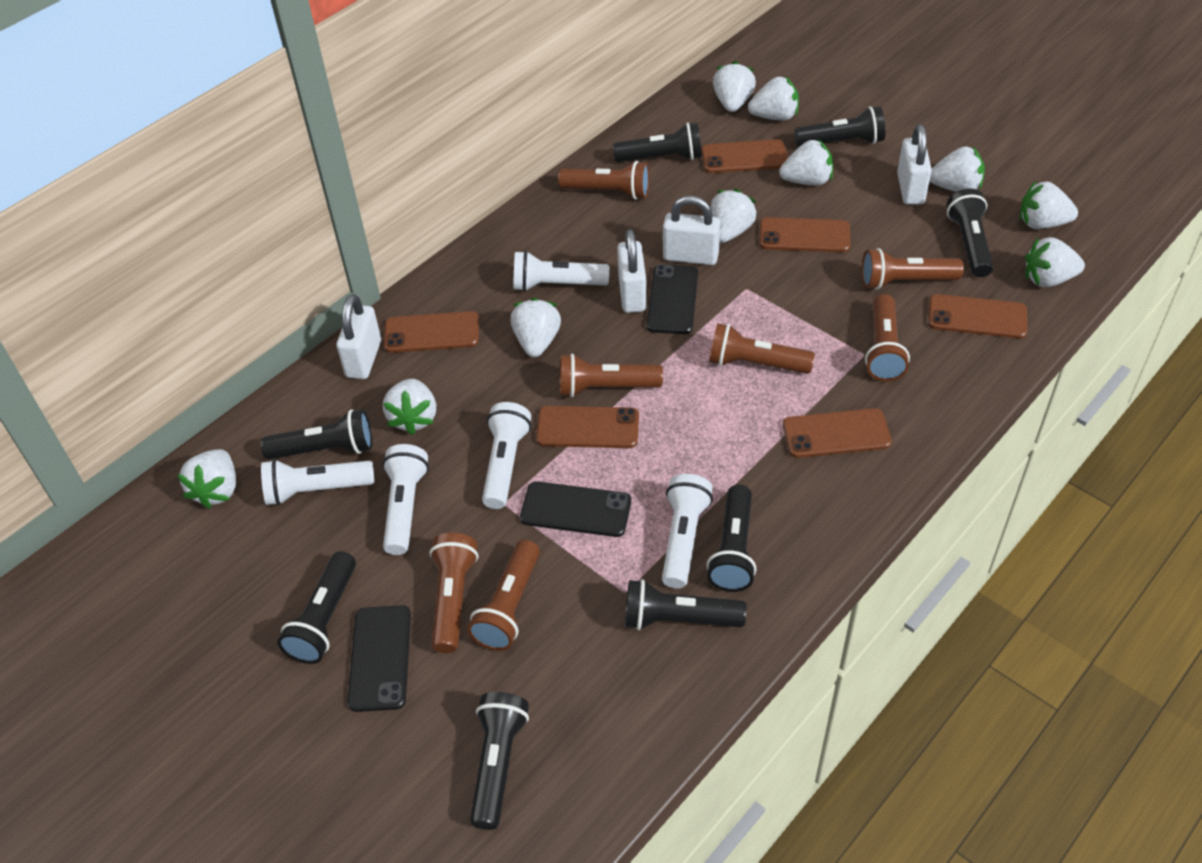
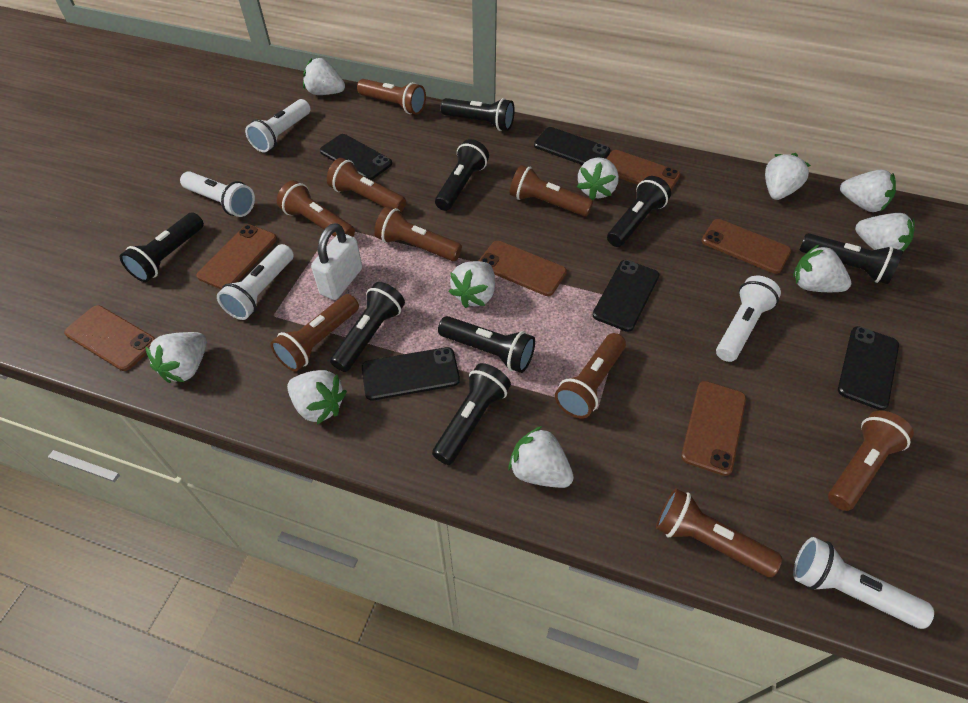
black phone: 3 -> 5
brown flashlight: 7 -> 9
white padlock: 4 -> 1

